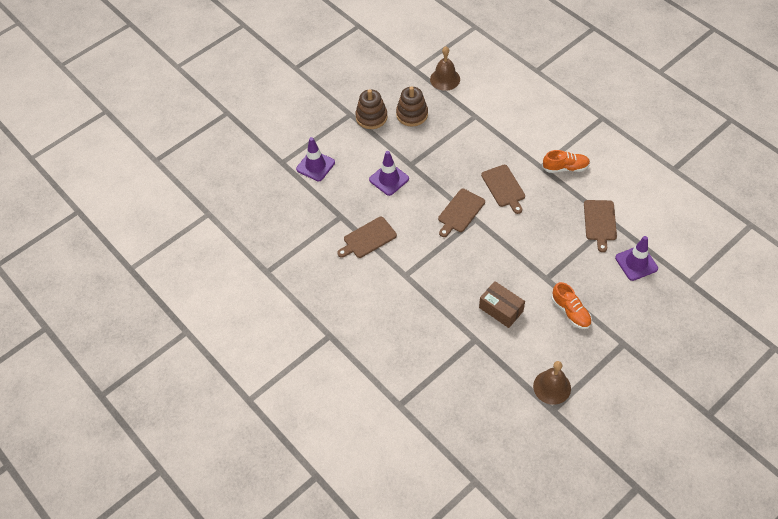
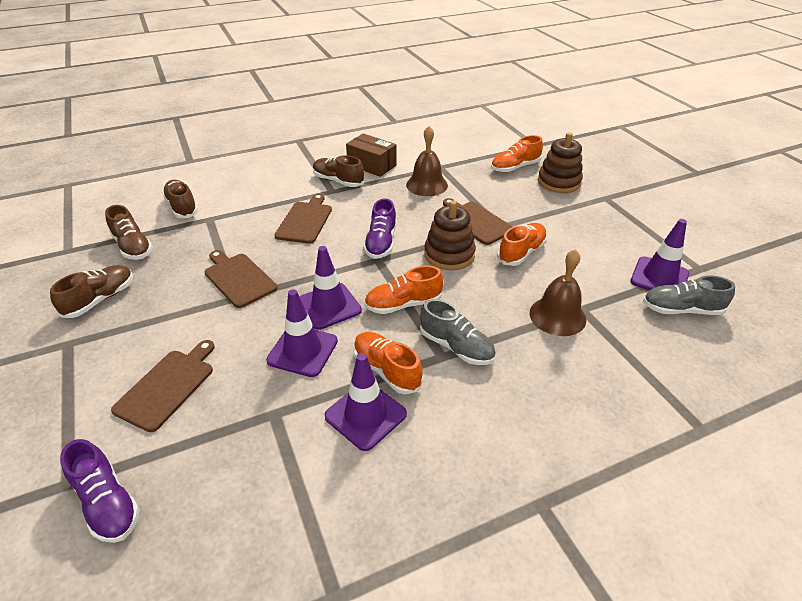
brown shoe: 0 -> 4
grey shoe: 0 -> 2
orange shoe: 2 -> 4
purple shoe: 0 -> 2
purple traffic cone: 3 -> 4

